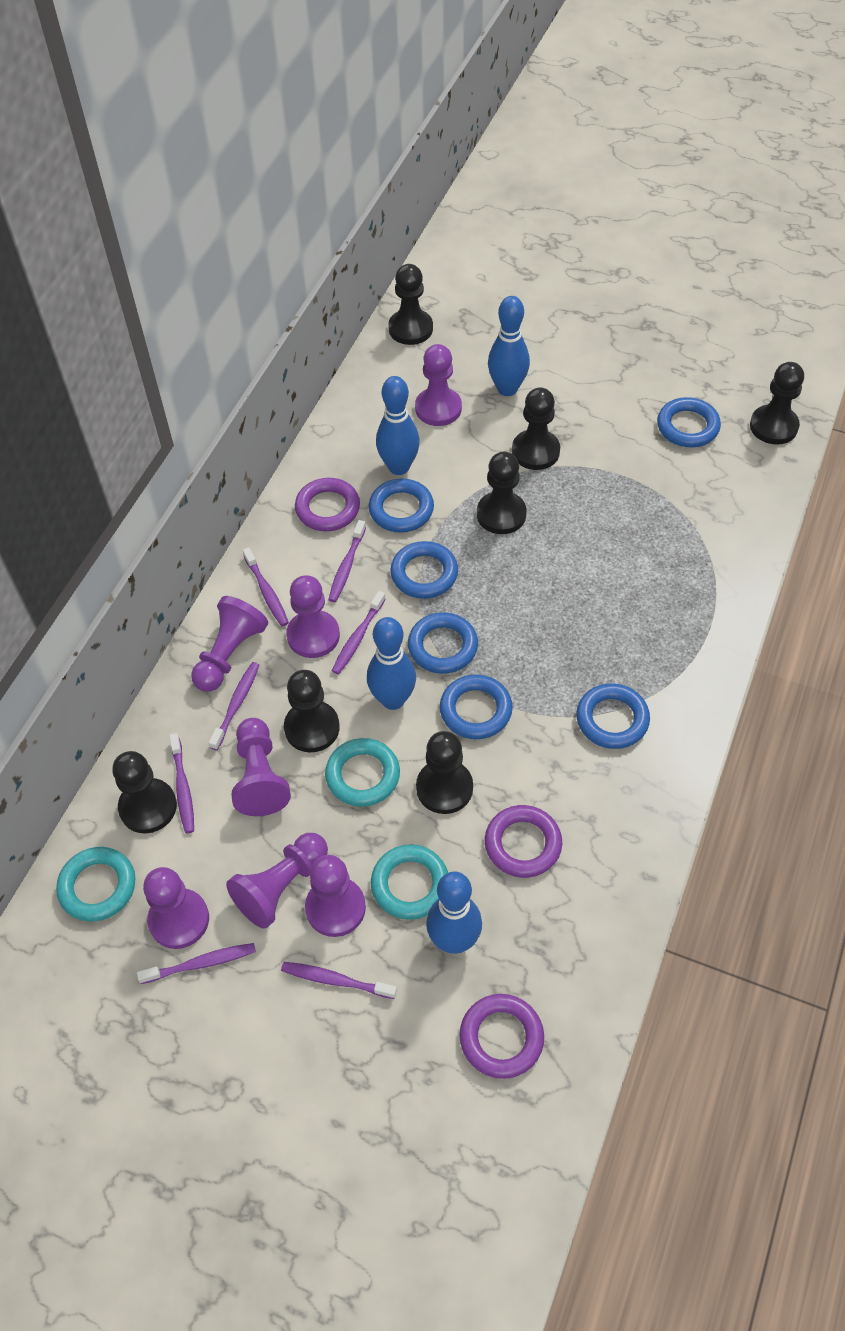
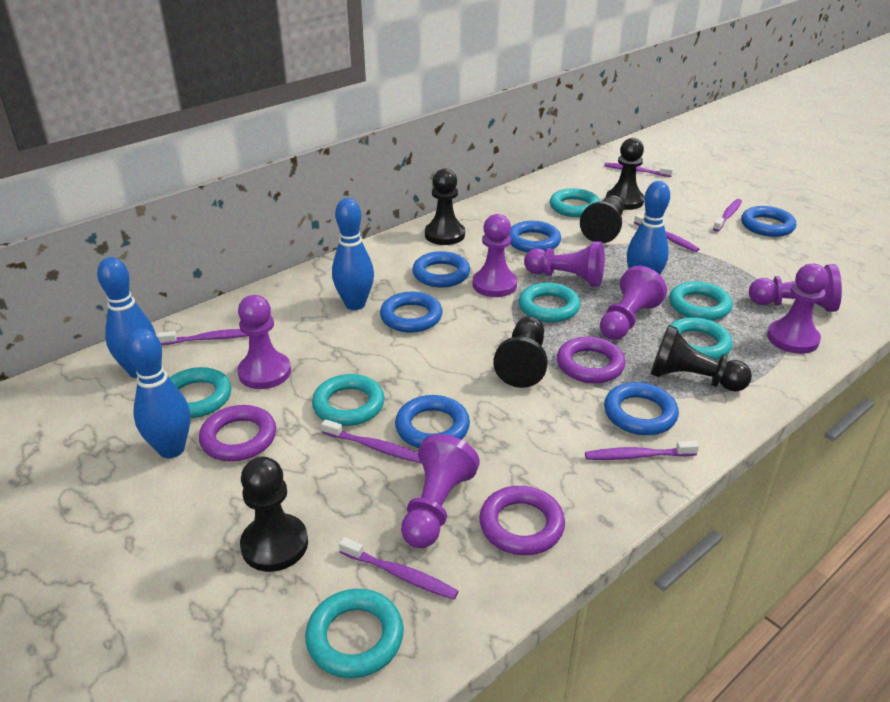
black pawn: 7 -> 6
turquoise ring: 3 -> 7

